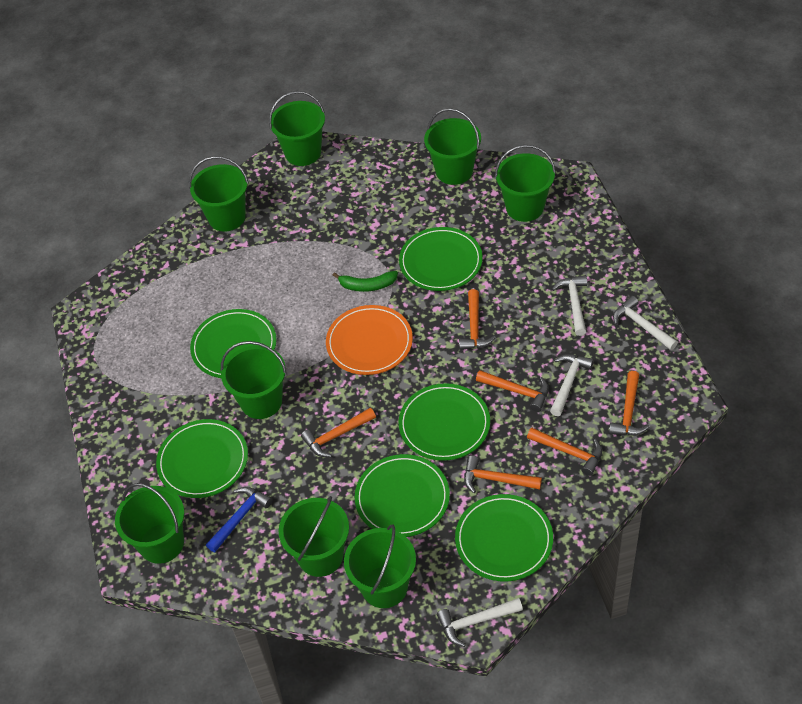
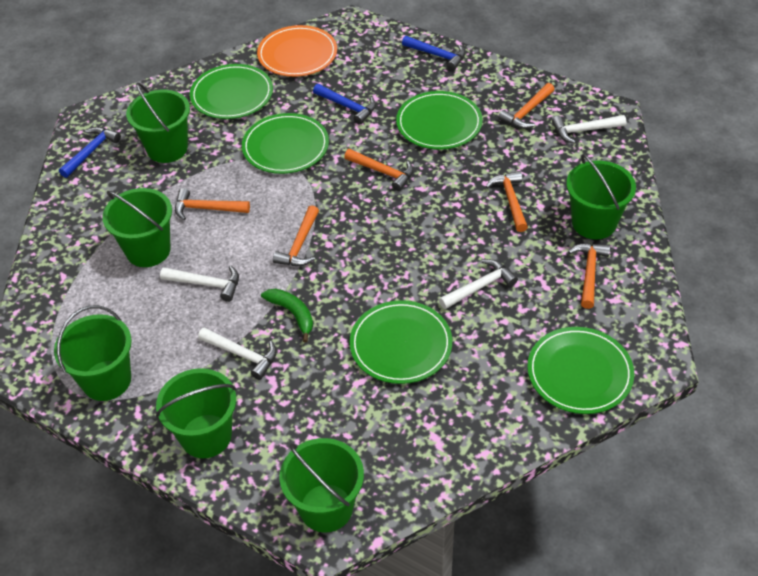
blue hammer: 1 -> 3
green bucket: 8 -> 6
green plate: 6 -> 5

